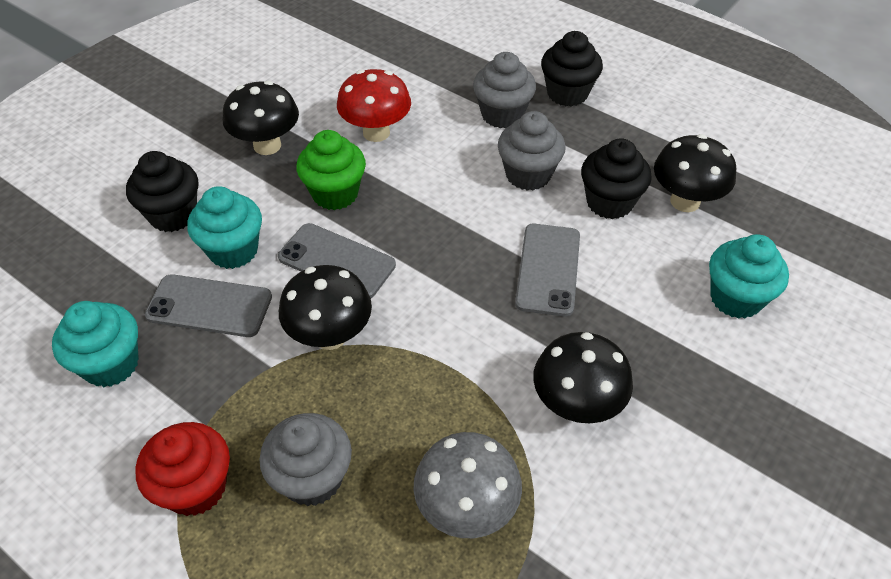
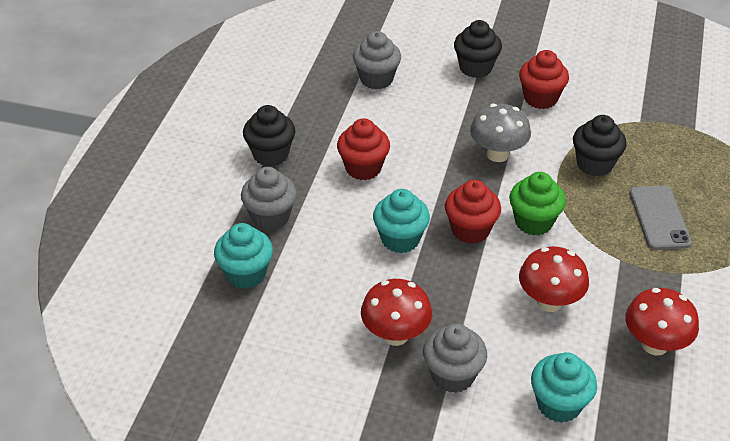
black mushroom: 4 -> 0
grey phone: 3 -> 1
red cupcake: 1 -> 3
red mushroom: 1 -> 3

